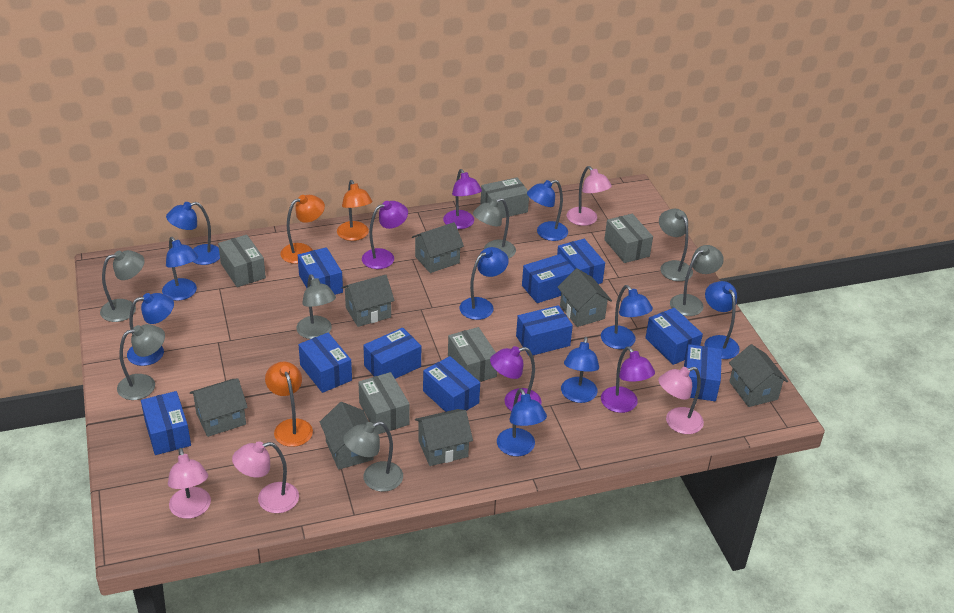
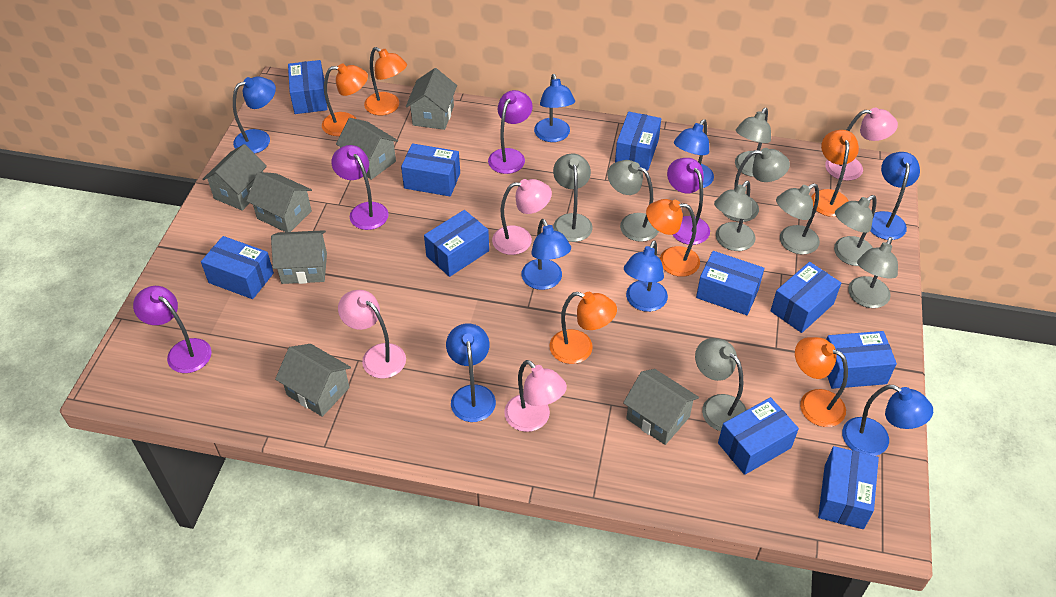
blue lamp: 9 -> 8
grey box: 5 -> 0
grey lamp: 7 -> 9
orange lamp: 3 -> 6

